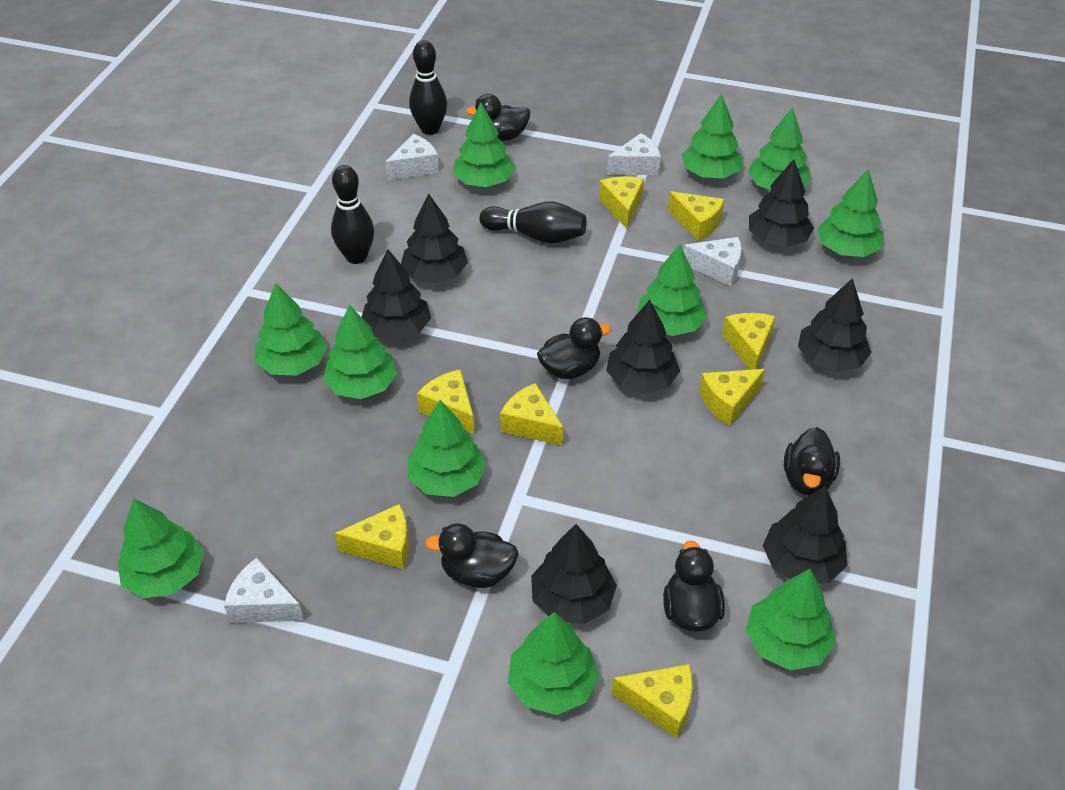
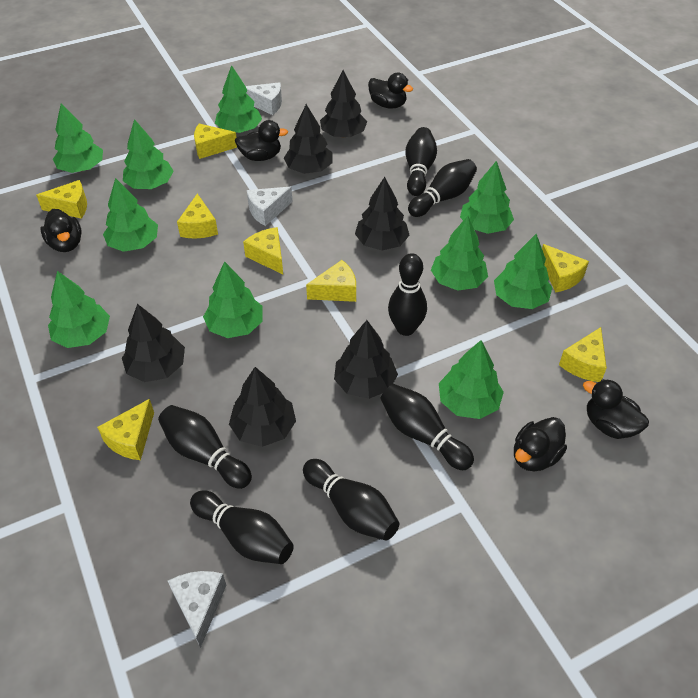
black bowling pin: 3 -> 7
black tree: 7 -> 6
green tree: 11 -> 10
white cheese: 4 -> 3

